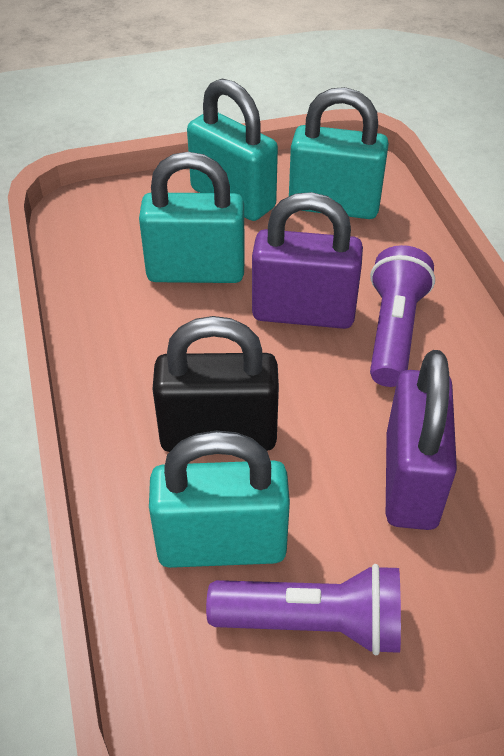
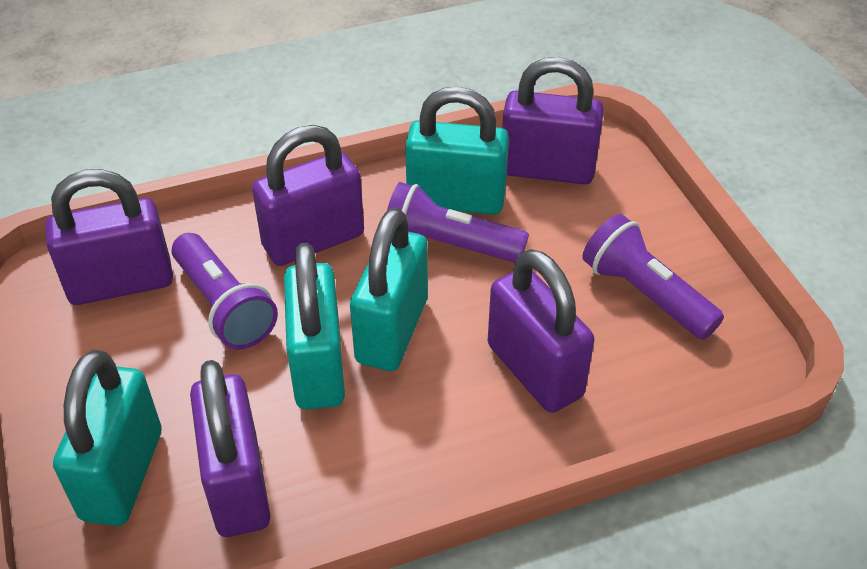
black padlock: 1 -> 0
purple flashlight: 2 -> 3
purple padlock: 2 -> 5

